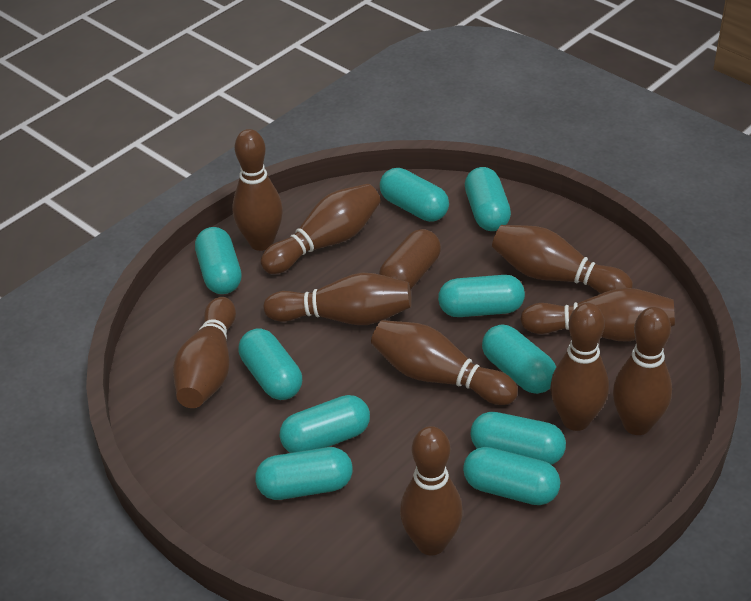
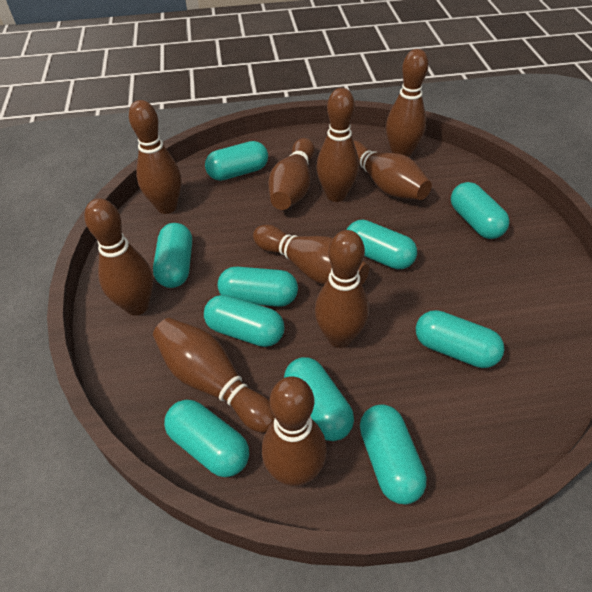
brown capsule: 1 -> 0

